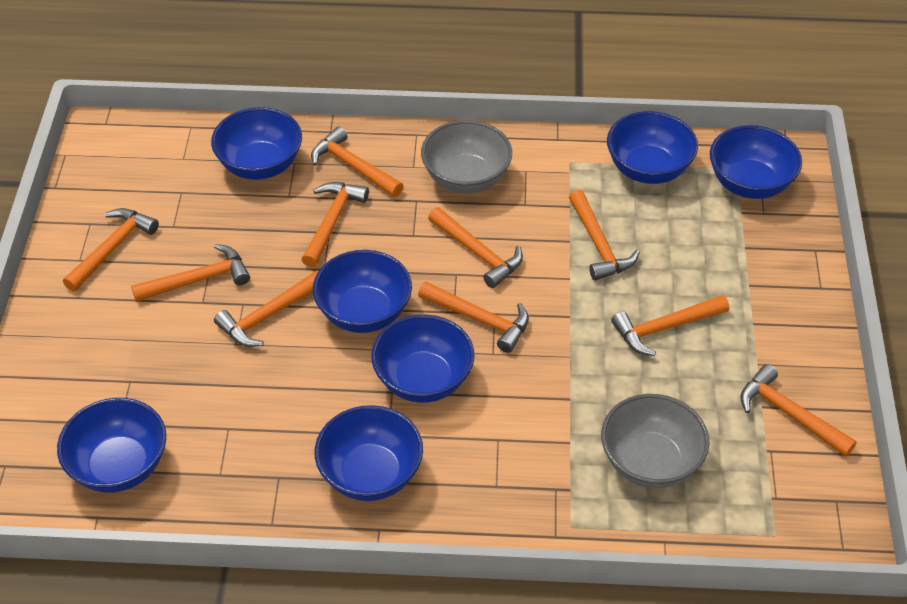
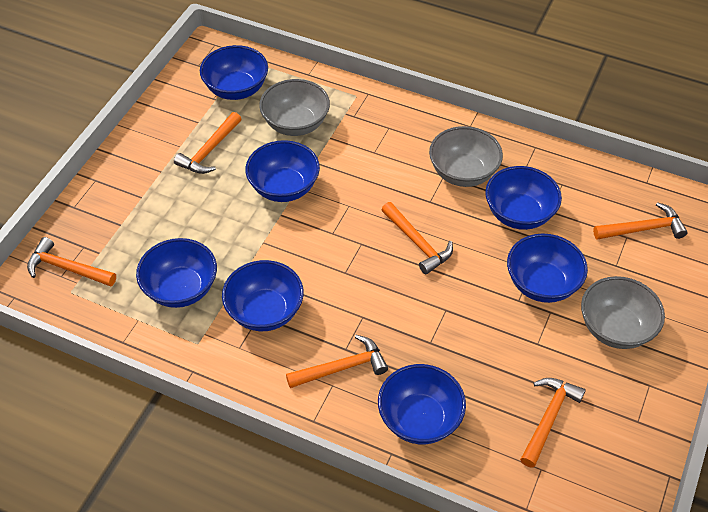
grey bowl: 2 -> 3
orange hammer: 10 -> 6

